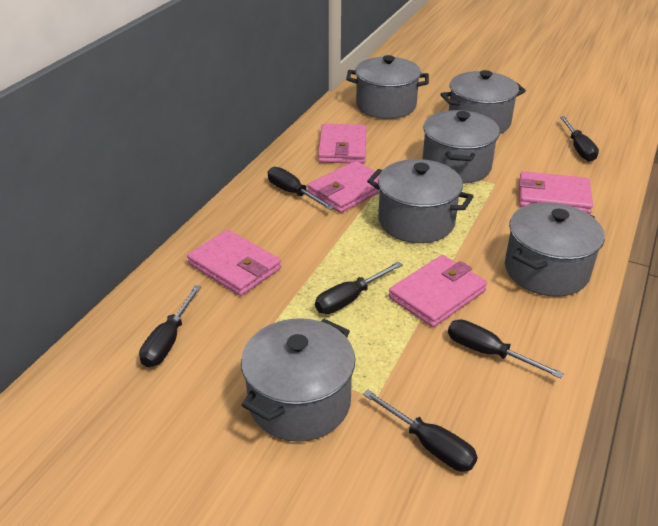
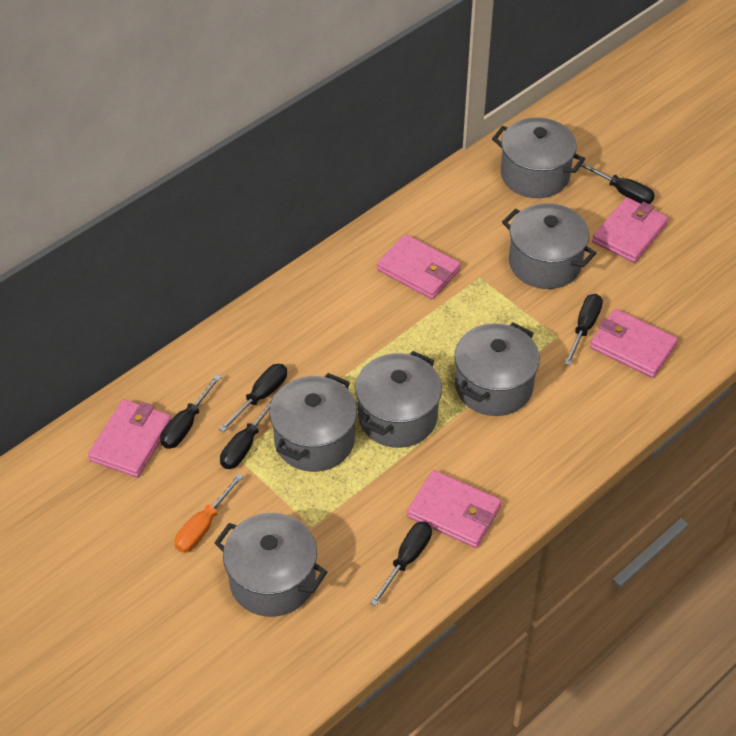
orange screwdriver: 0 -> 1

